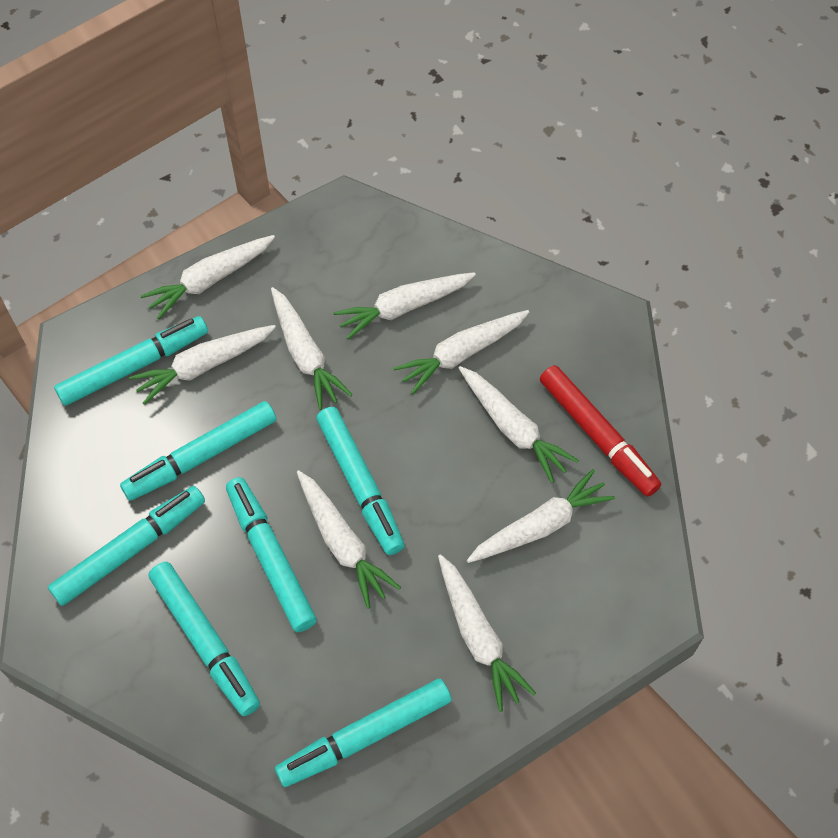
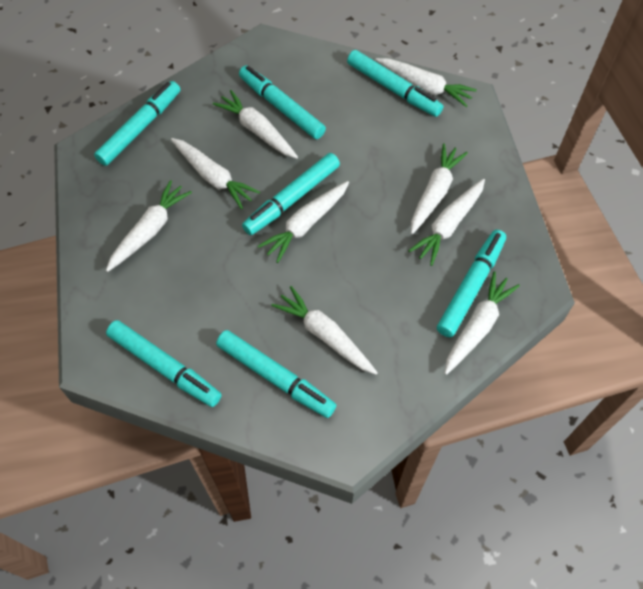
red marker: 1 -> 0

